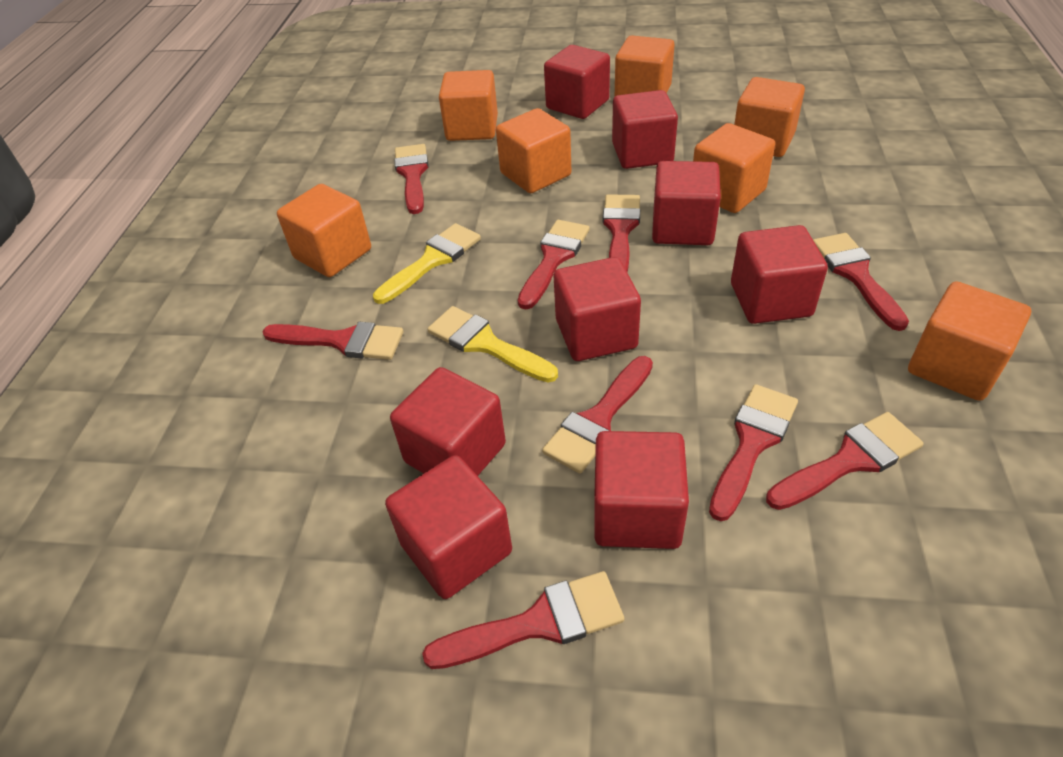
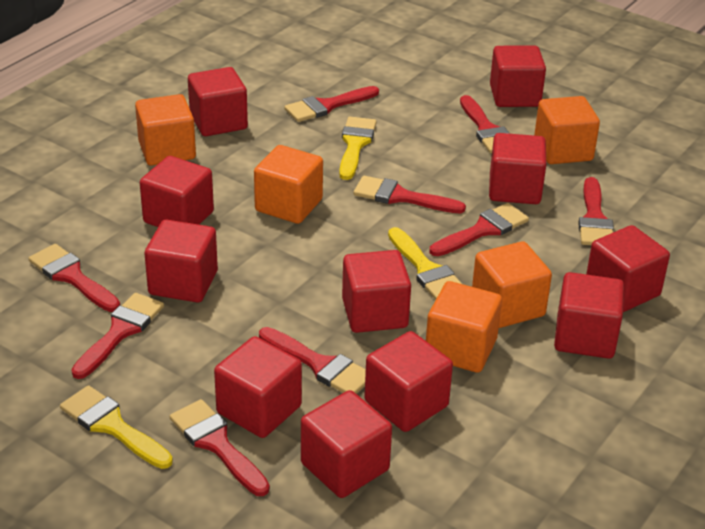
orange cube: 7 -> 5
red cube: 8 -> 11
yellow brush: 2 -> 3

